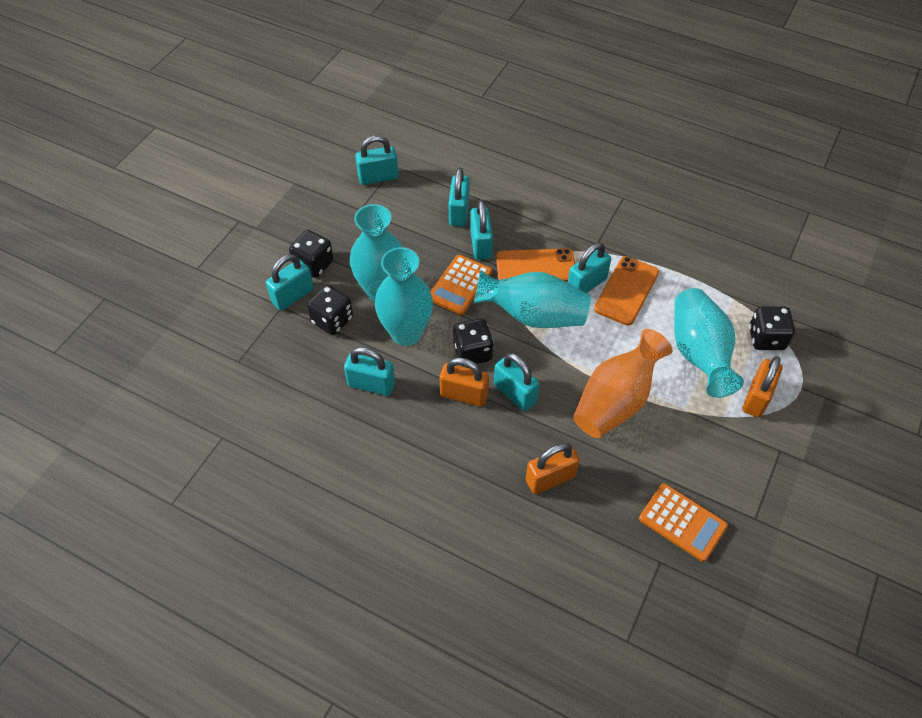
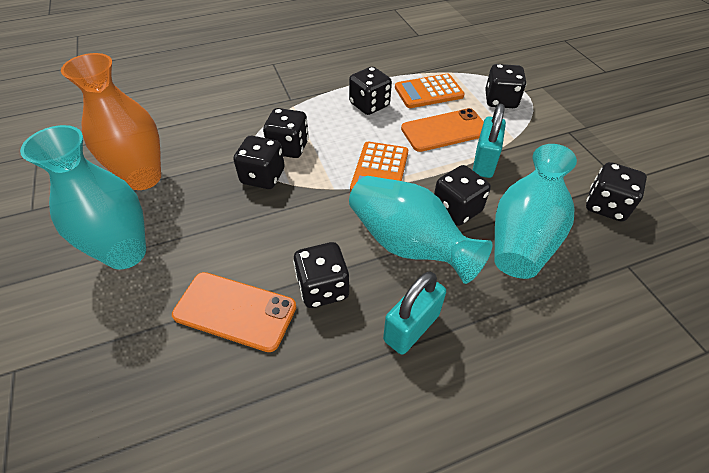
black dice: 4 -> 7
orange padlock: 3 -> 0
turquoise padlock: 7 -> 2
turquoise vase: 4 -> 3

